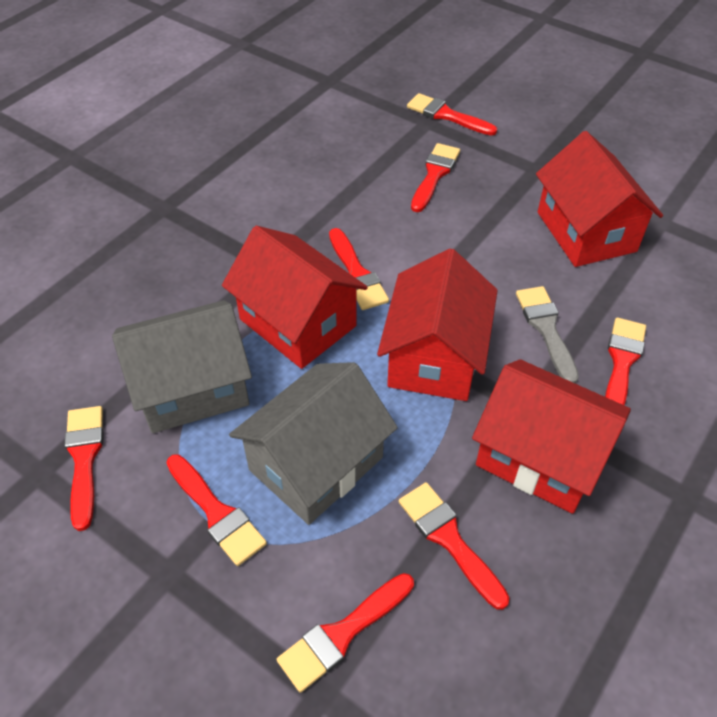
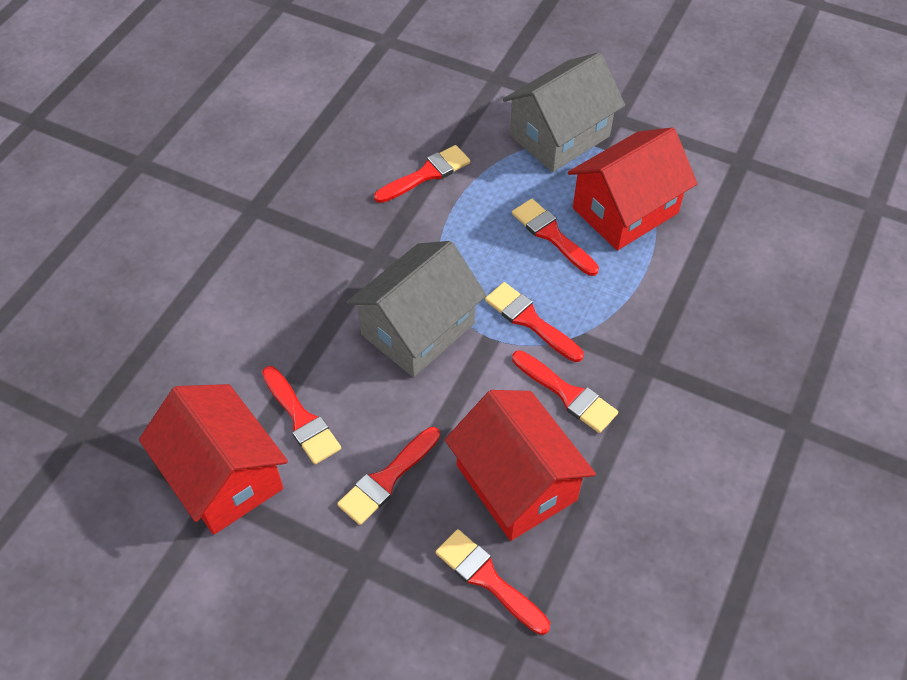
grey brush: 1 -> 0
red brush: 8 -> 7
red house: 4 -> 3

